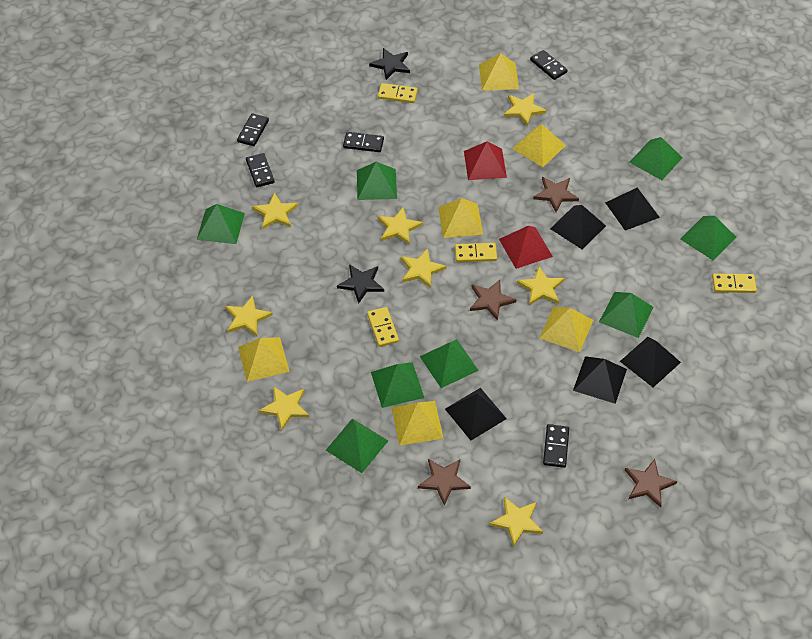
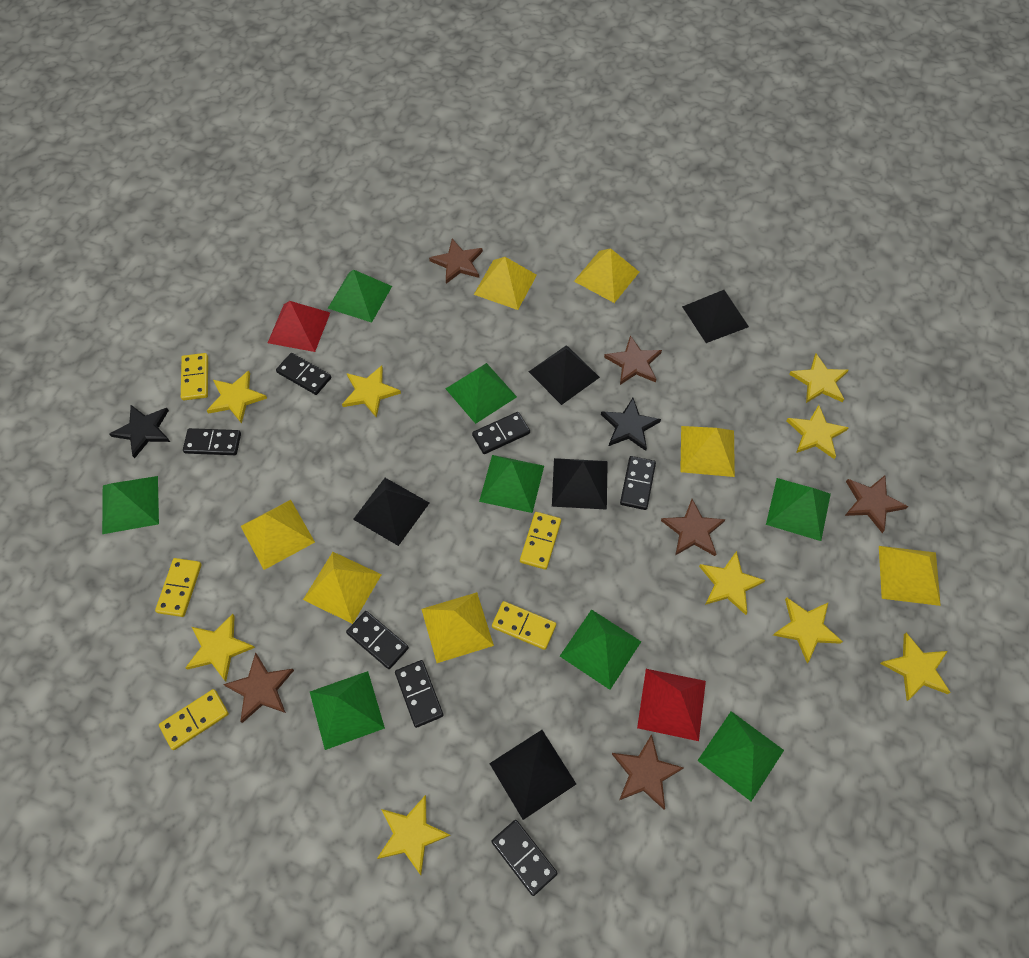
black domino: 5 -> 7
brown star: 4 -> 6
yellow domino: 4 -> 5
yellow pyramid: 6 -> 7
yellow star: 8 -> 9

